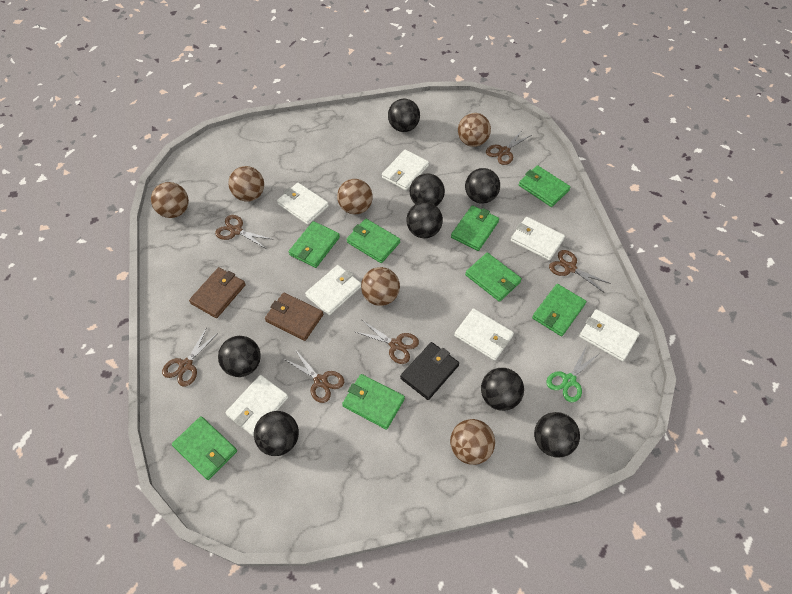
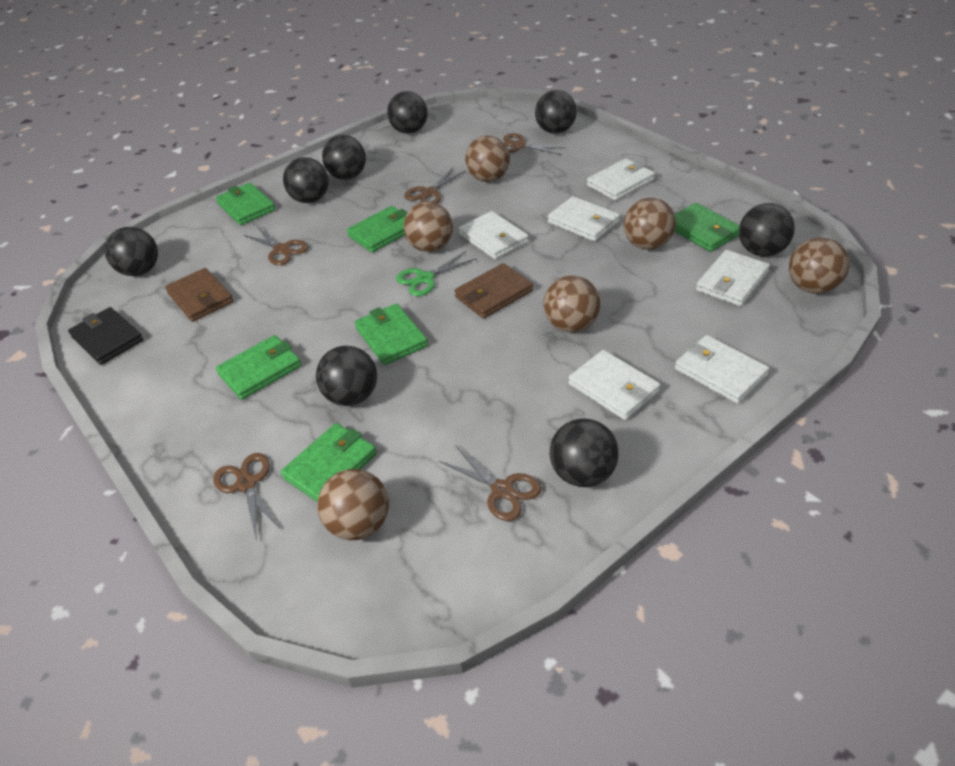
brown scissors: 6 -> 5
green wallet: 8 -> 6
white wallet: 7 -> 6

